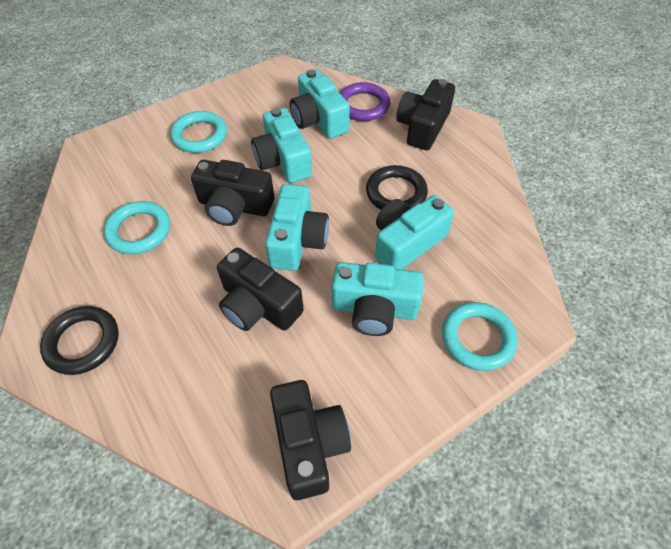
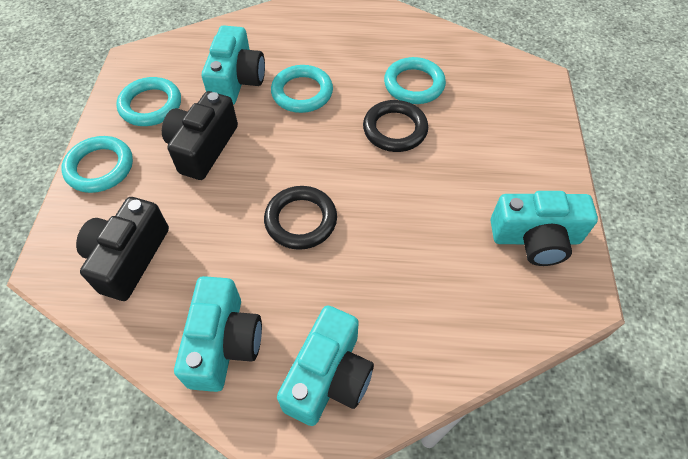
black camera: 4 -> 2
purple ring: 1 -> 0
turquoise camera: 5 -> 4
turquoise ring: 3 -> 4

